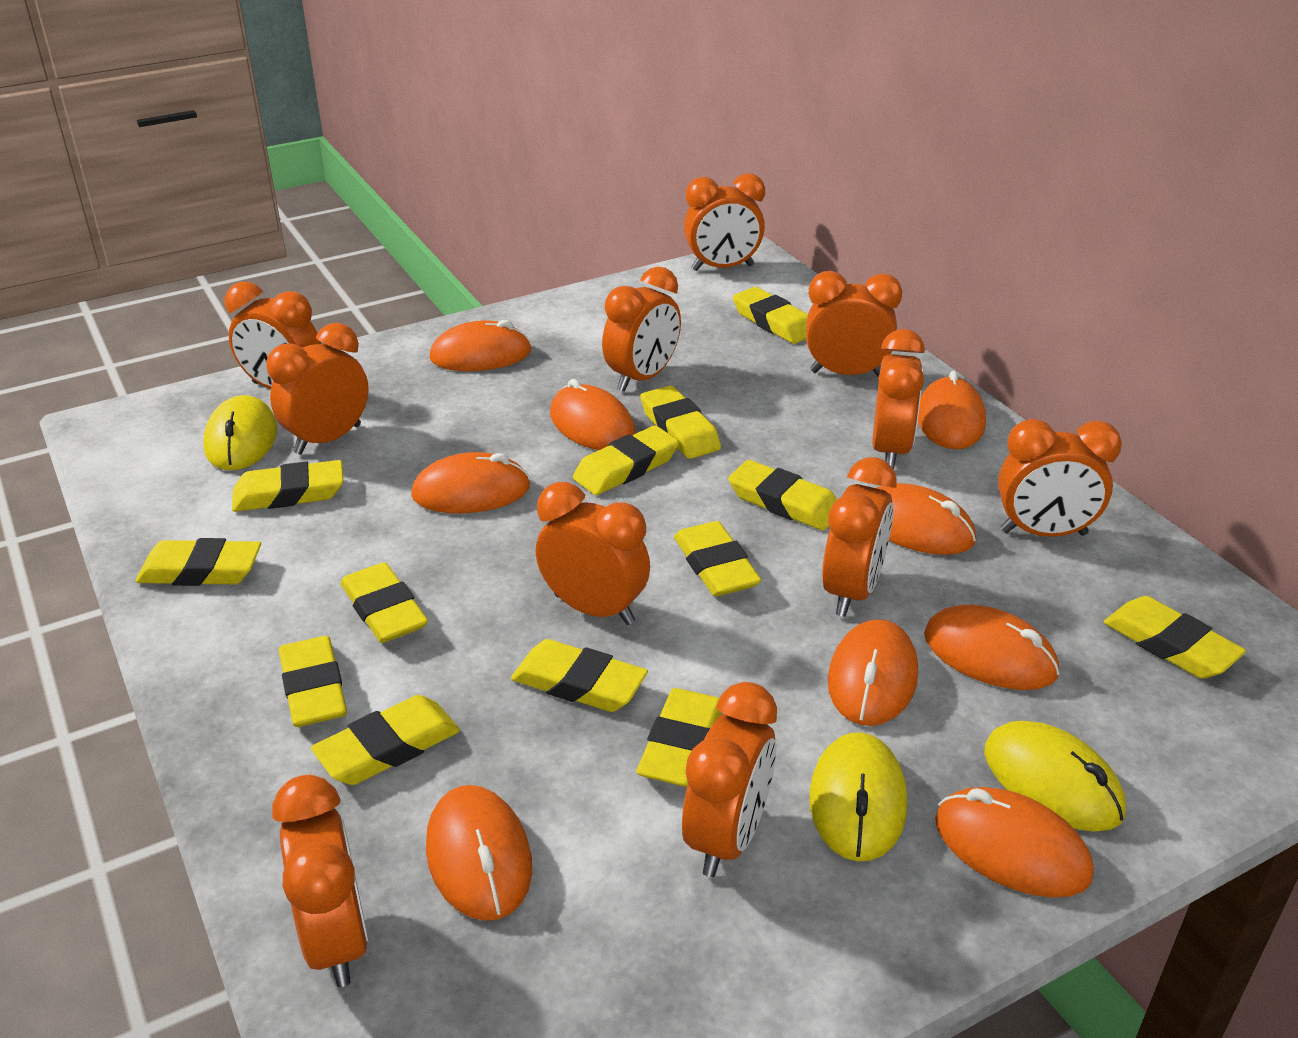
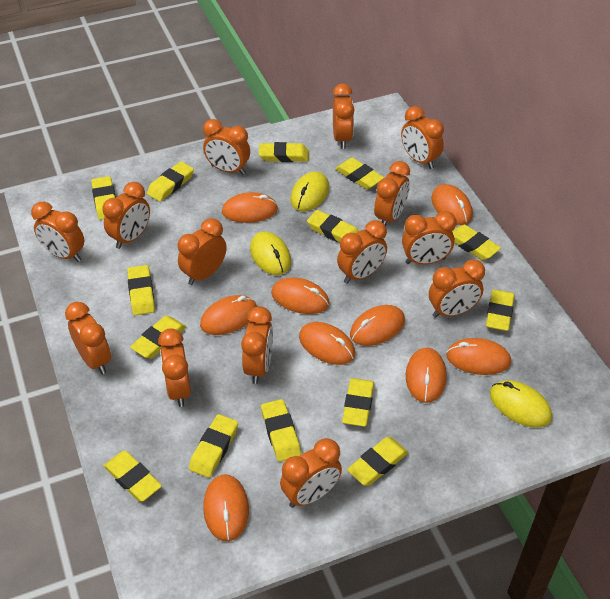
orange clock: 11 -> 14
yellow eraser: 13 -> 14

